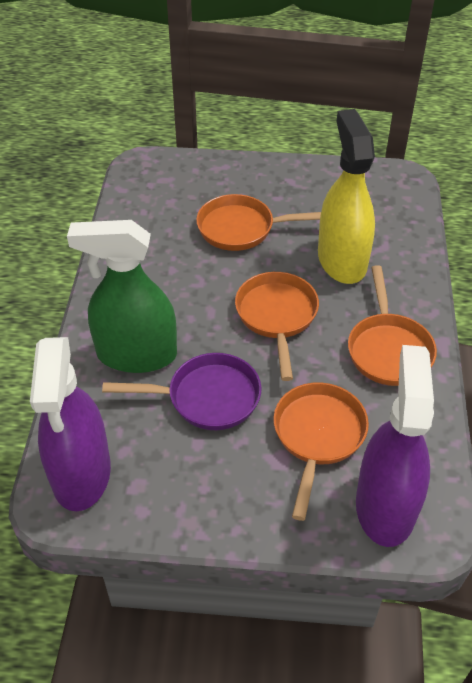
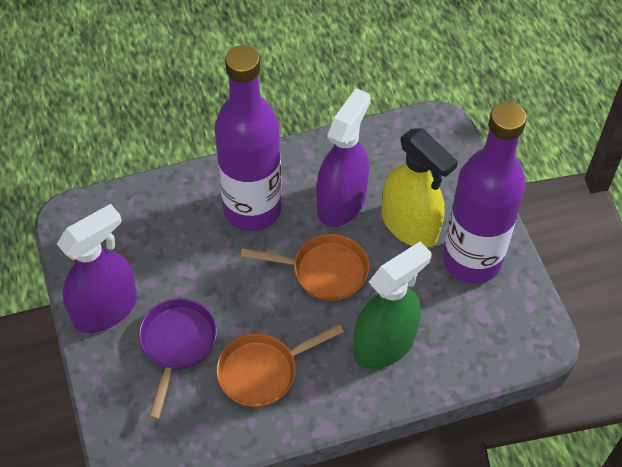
orange pan: 4 -> 2
purple bottle: 0 -> 2

